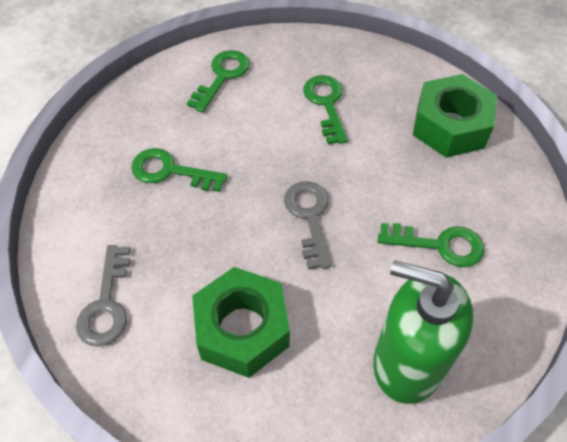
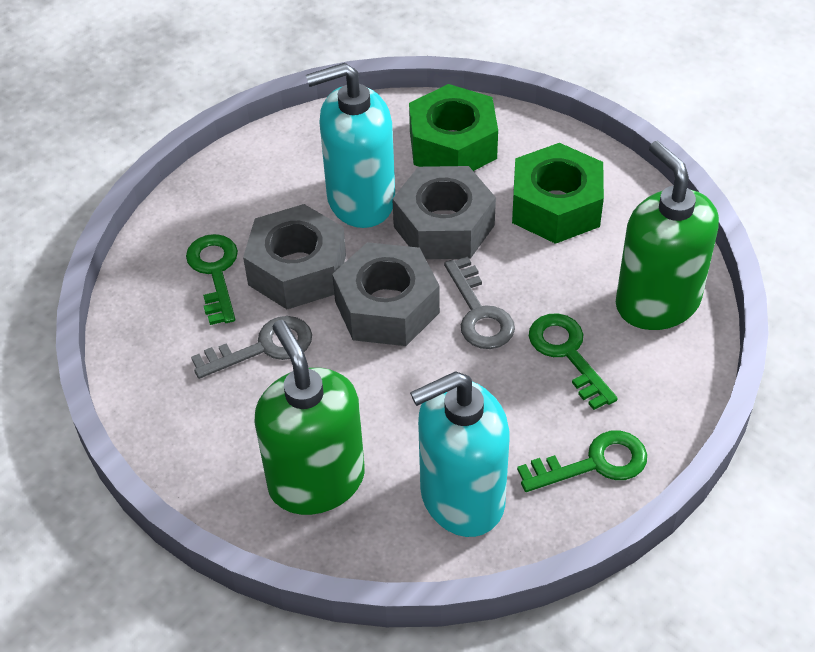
green key: 4 -> 3
green soap dispenser: 1 -> 2
grey nut: 0 -> 3
turquoise soap dispenser: 0 -> 2

